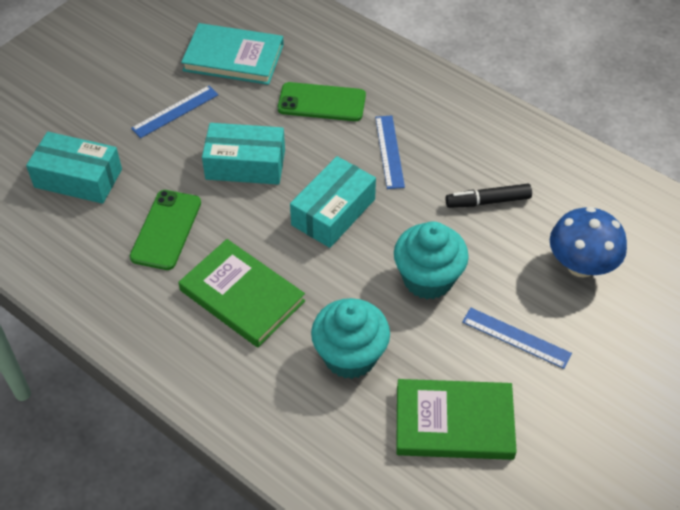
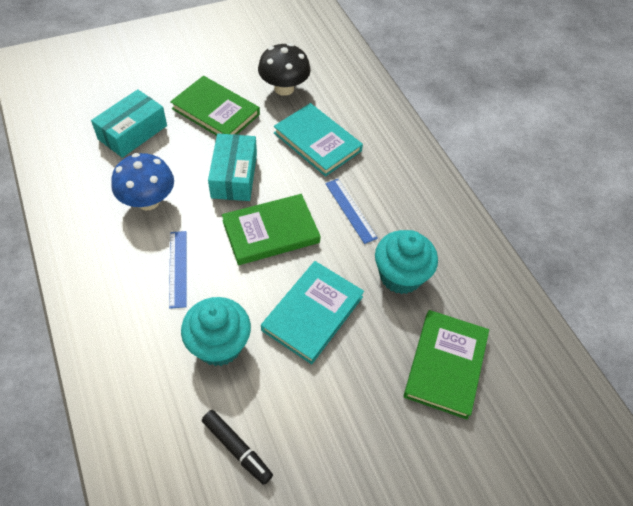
black mushroom: 0 -> 1
blue ruler: 3 -> 2
green book: 2 -> 3
green phone: 2 -> 0
turquoise book: 1 -> 2
turquoise box: 3 -> 2

